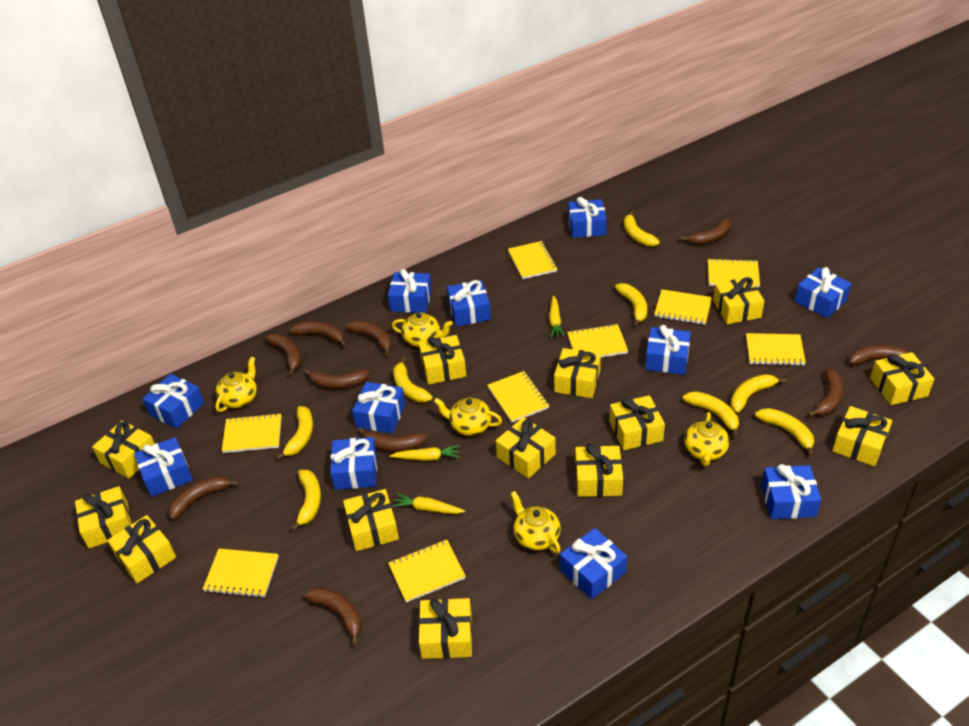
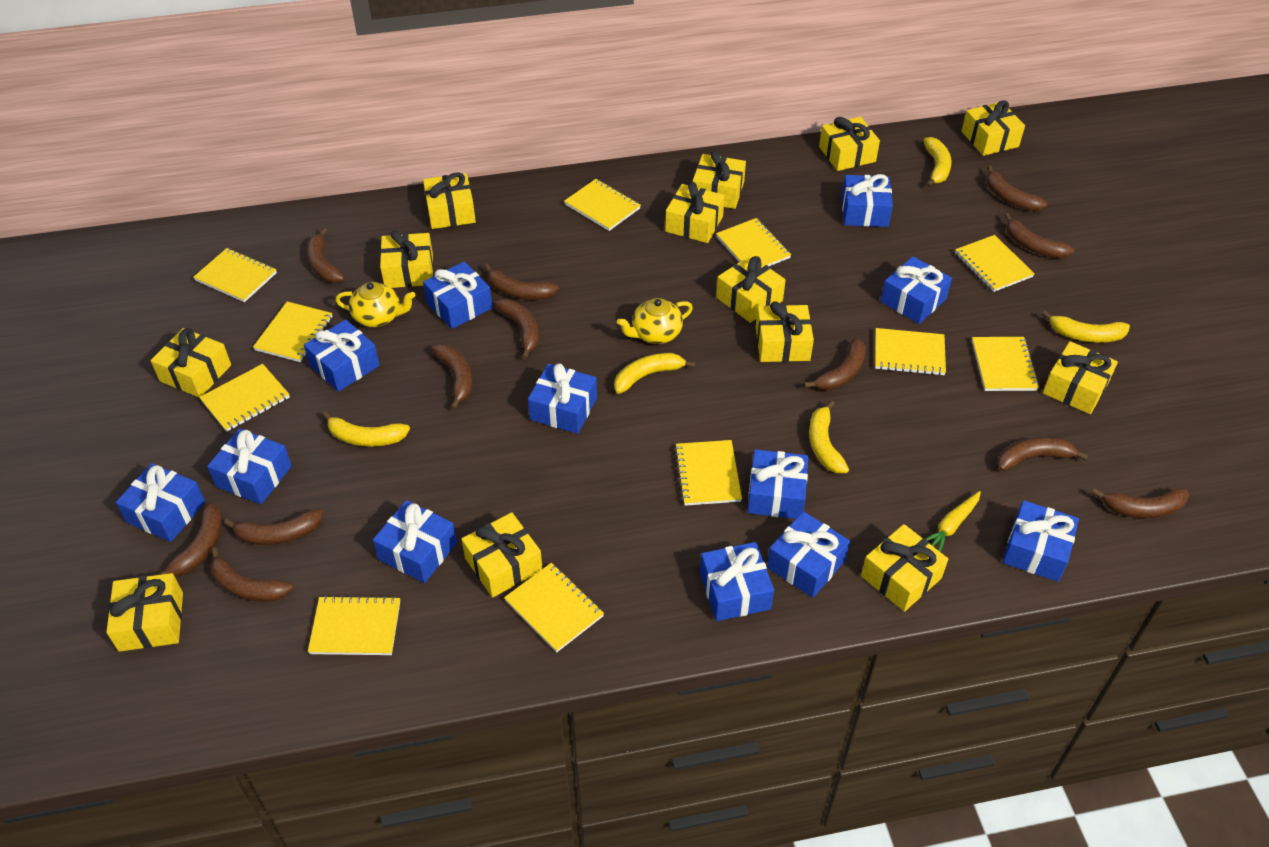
blue gift: 11 -> 12
brown banana: 10 -> 12
yellow banana: 8 -> 5
yellow carrot: 3 -> 1
yellow notebook: 9 -> 11
yellow teapot: 5 -> 2

